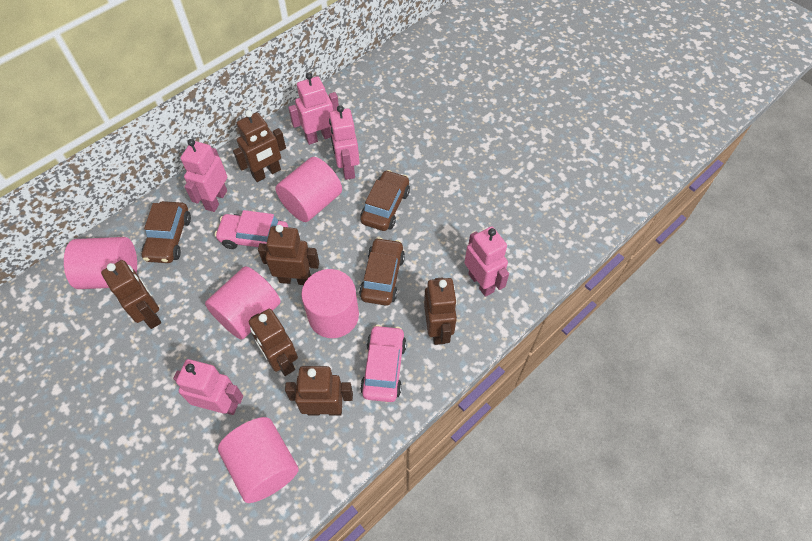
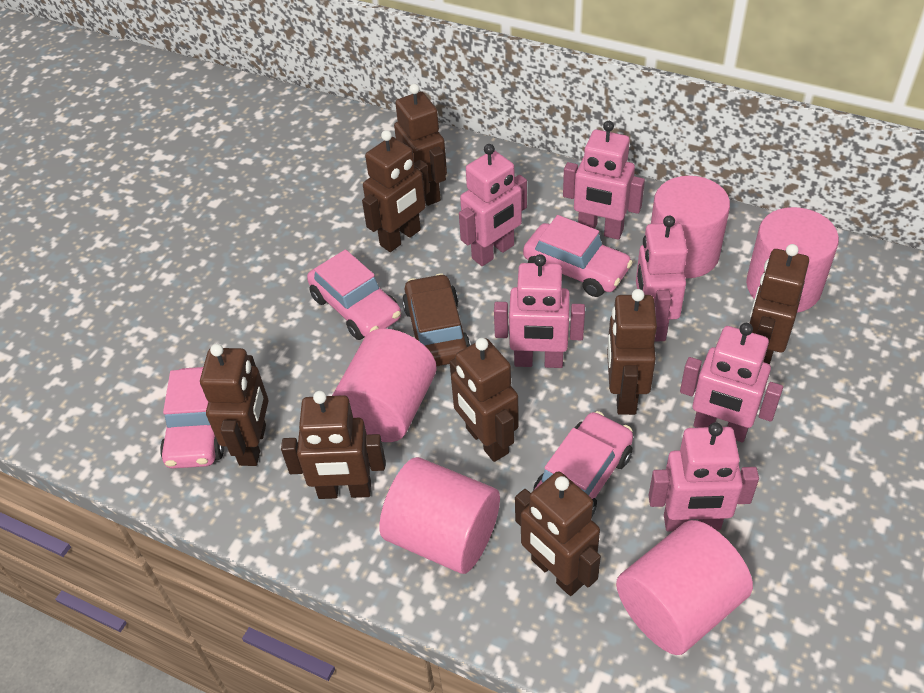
brown car: 3 -> 1
brown robot: 6 -> 8
pink car: 2 -> 4
pink robot: 5 -> 6

